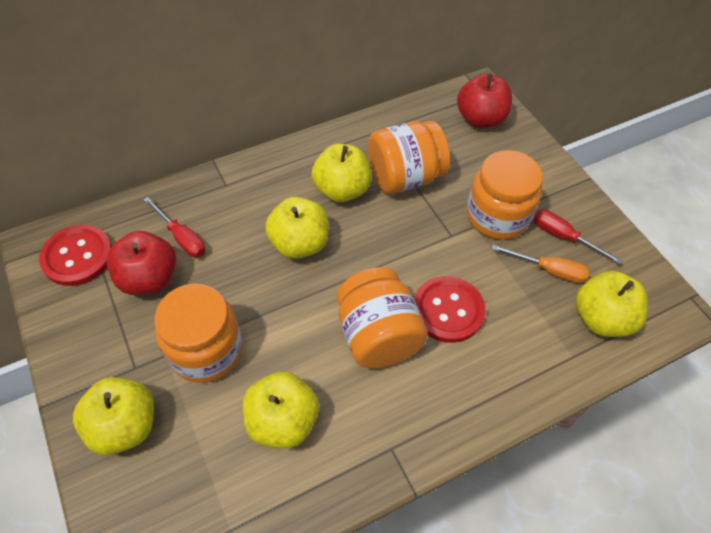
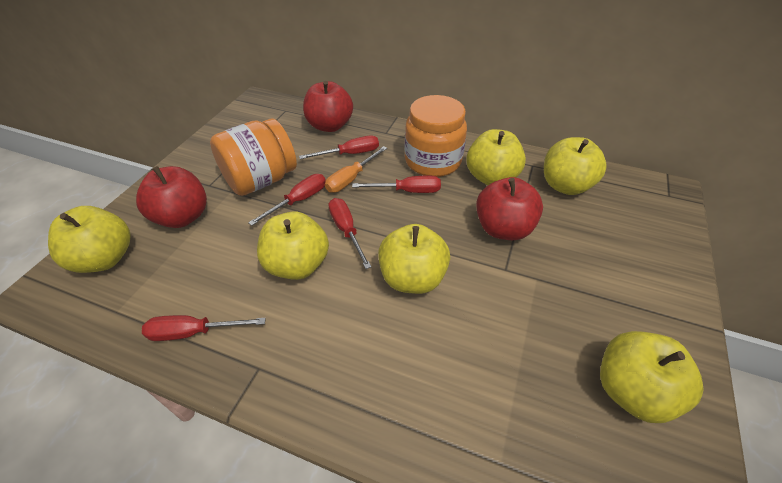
orange jar: 4 -> 2
red apple: 2 -> 3
red button: 2 -> 0
red screwdriver: 2 -> 5
yellow apple: 5 -> 6

